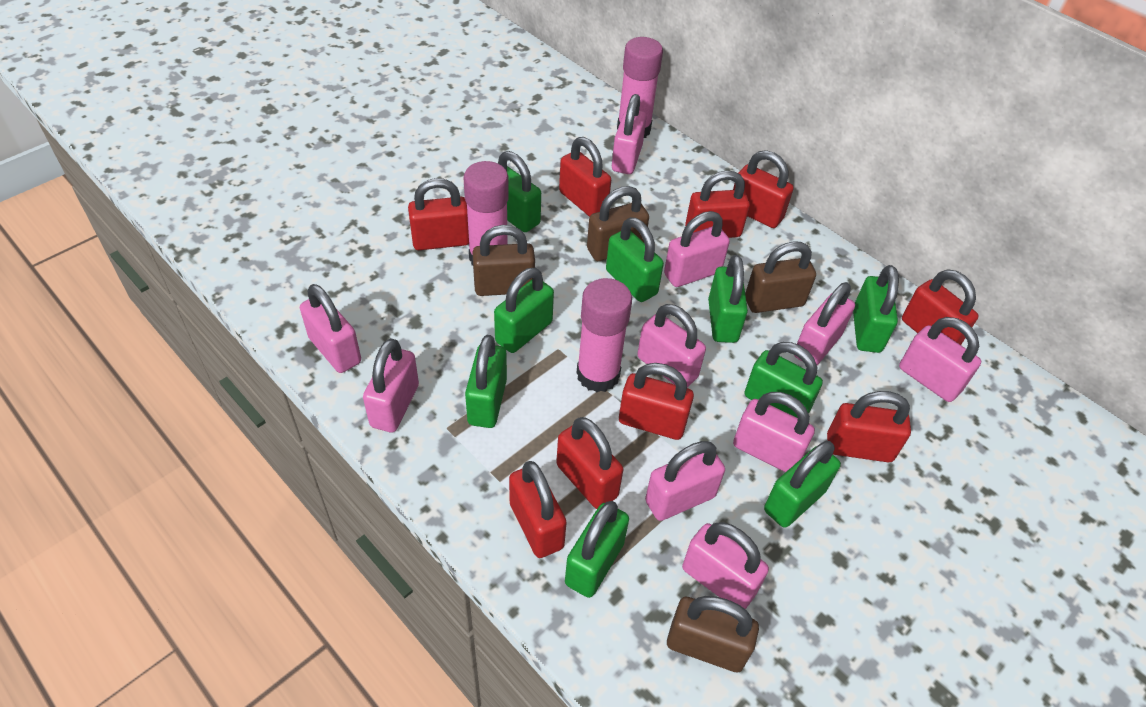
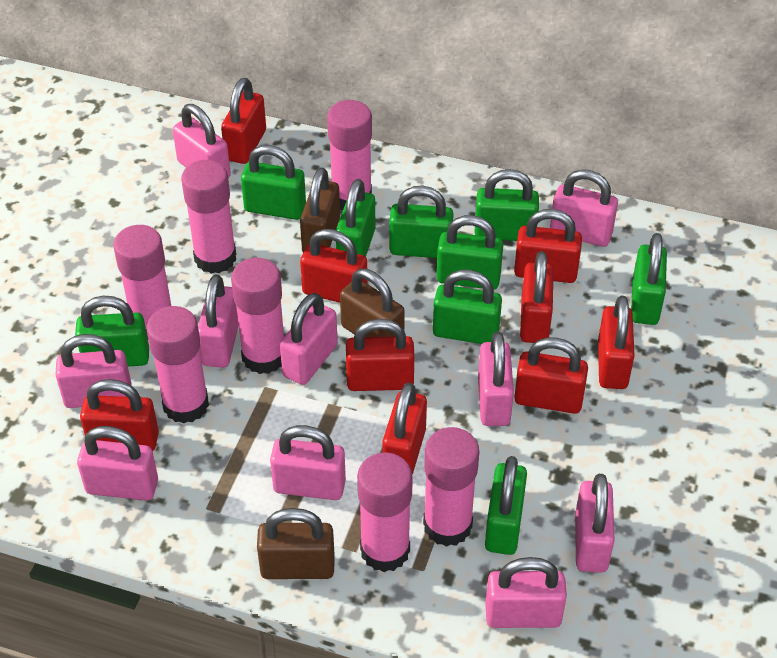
brown padlock: 4 -> 3
pink glue stick: 3 -> 7

